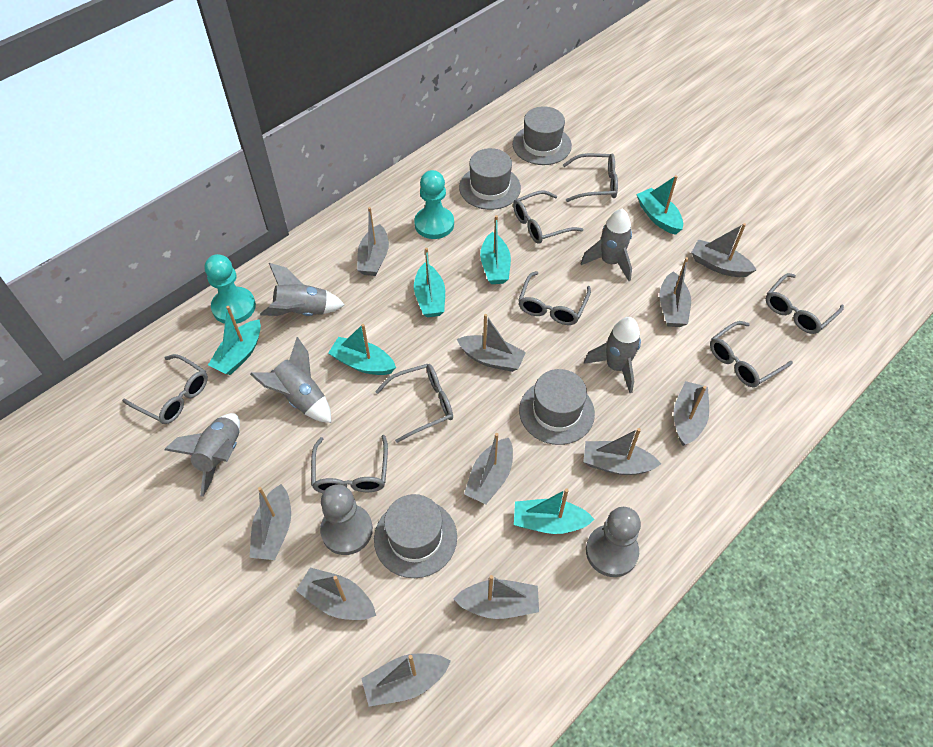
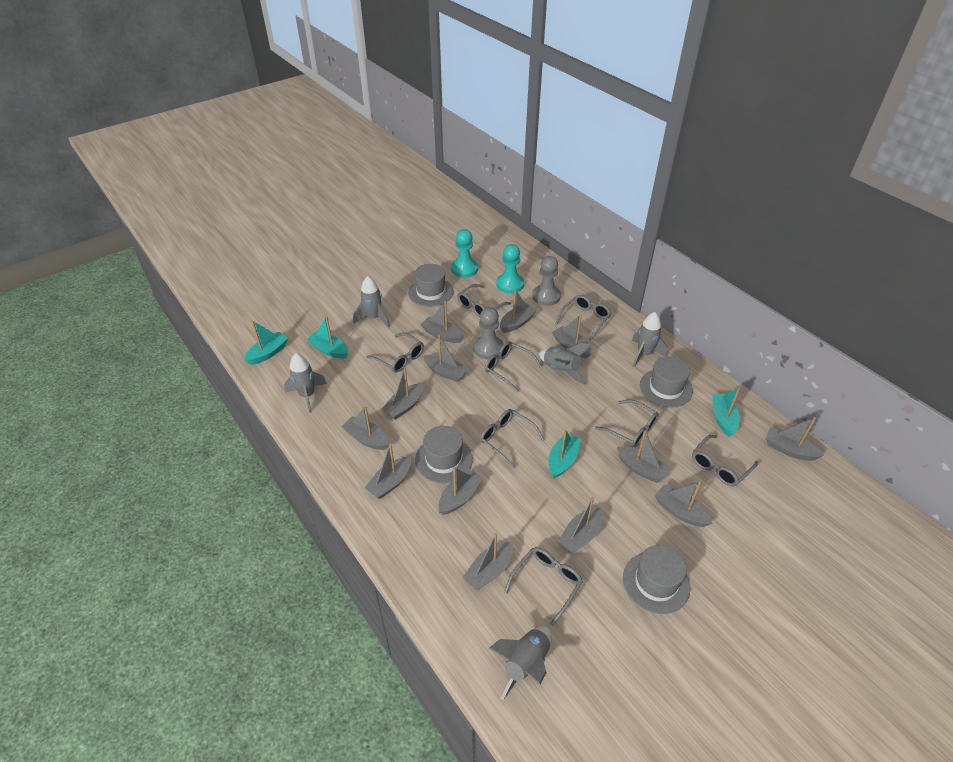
grey boat: 11 -> 13
turquoise boat: 6 -> 4

